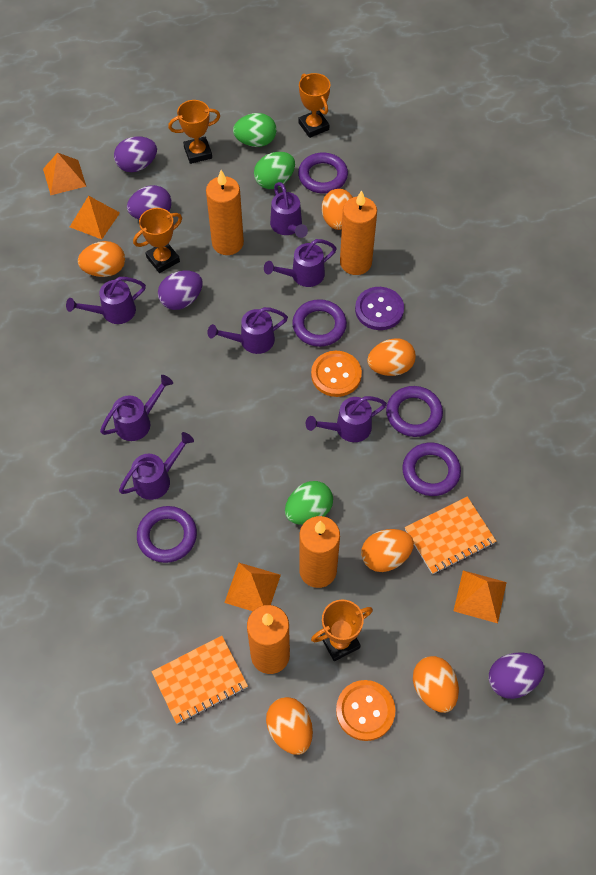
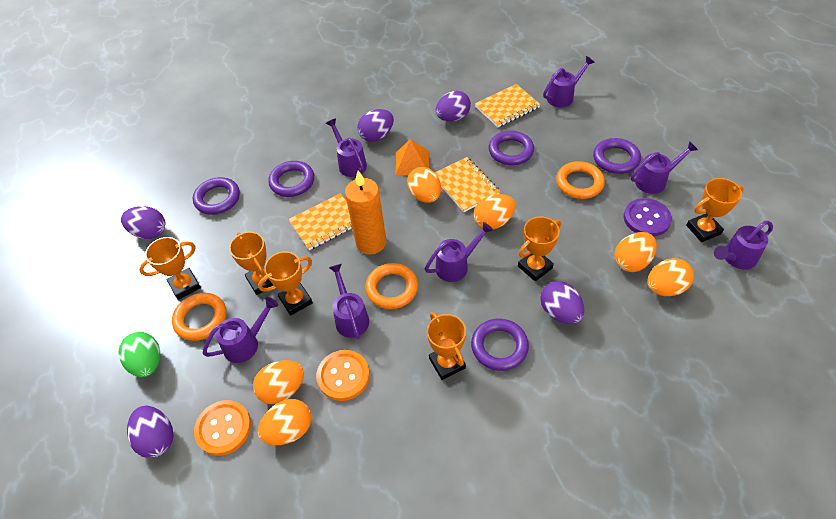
green egg: 3 -> 1
orange candle: 4 -> 1
orange notebook: 2 -> 3
orange pyramid: 4 -> 1
orange ring: 0 -> 3
orange trophy: 4 -> 6
purple egg: 4 -> 5

